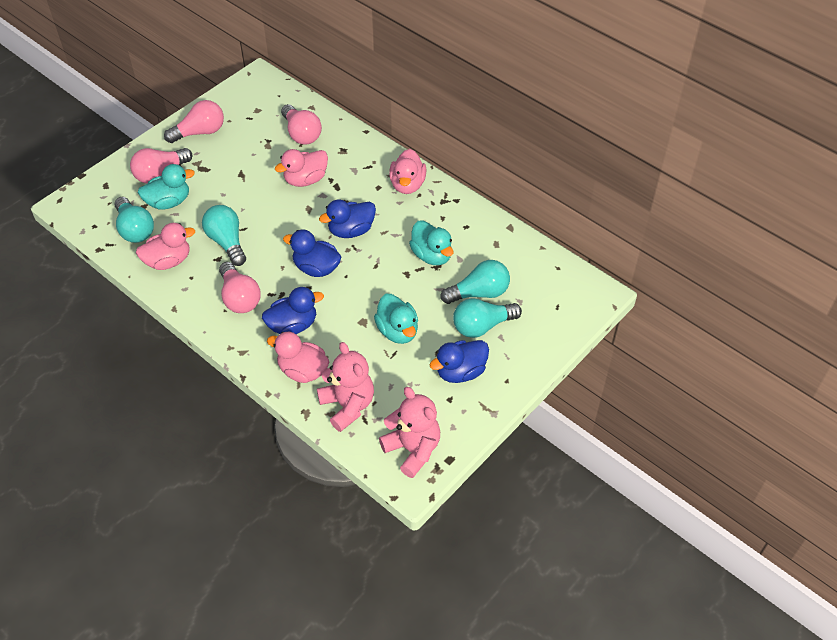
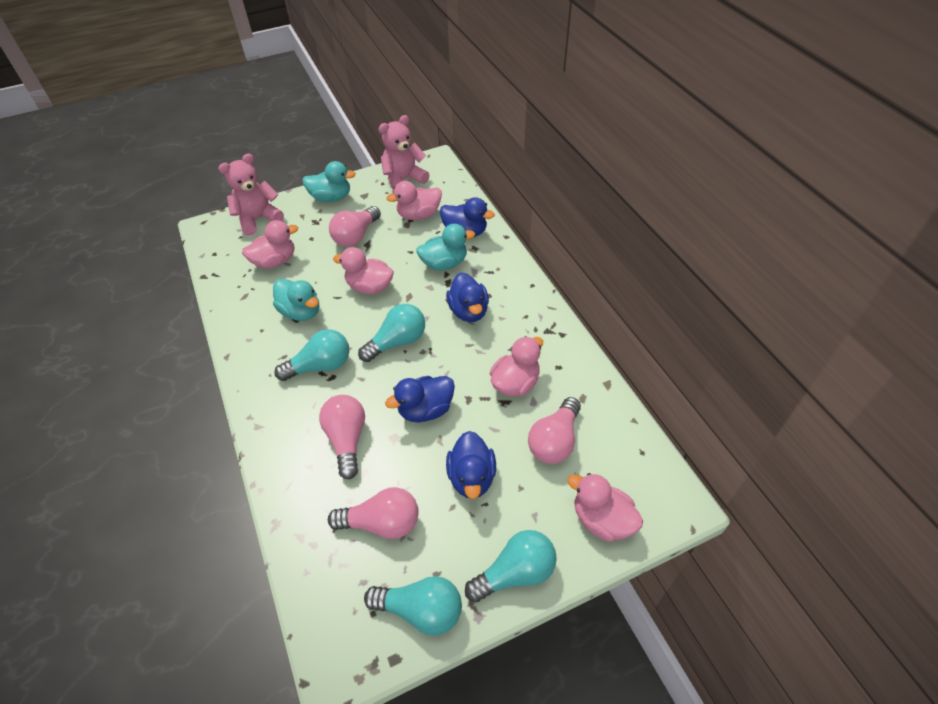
pink duck: 4 -> 5

